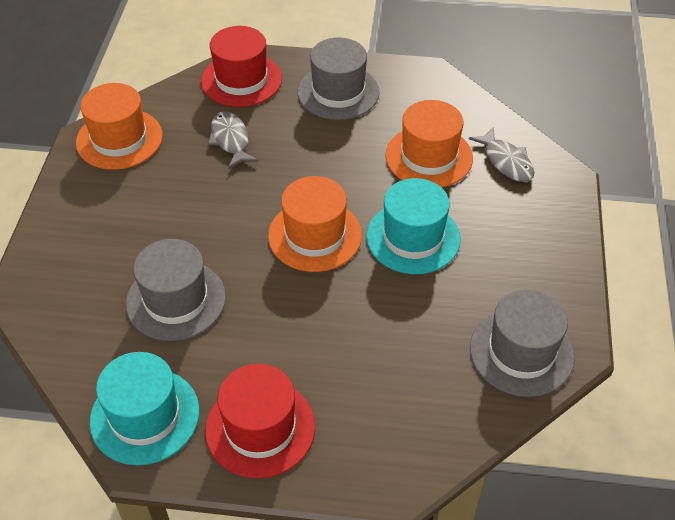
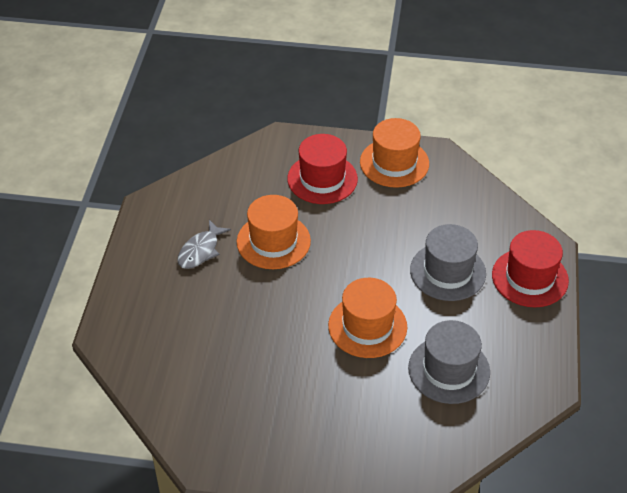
grey fish: 2 -> 1
grey hat: 3 -> 2
turquoise hat: 2 -> 0

